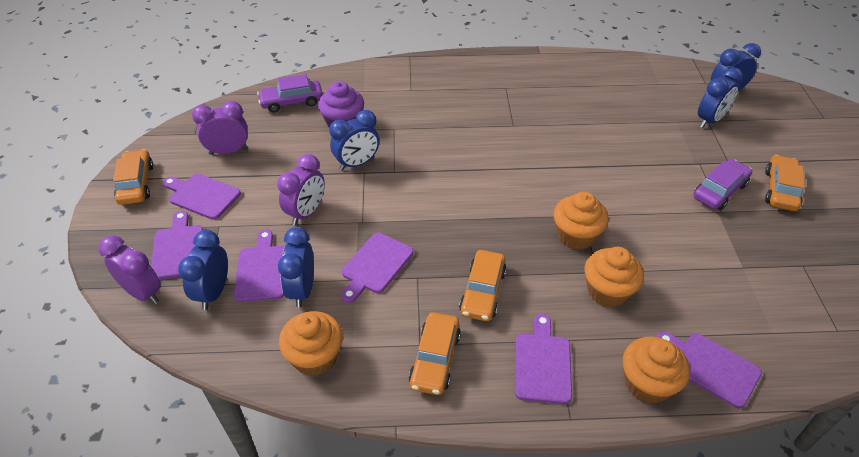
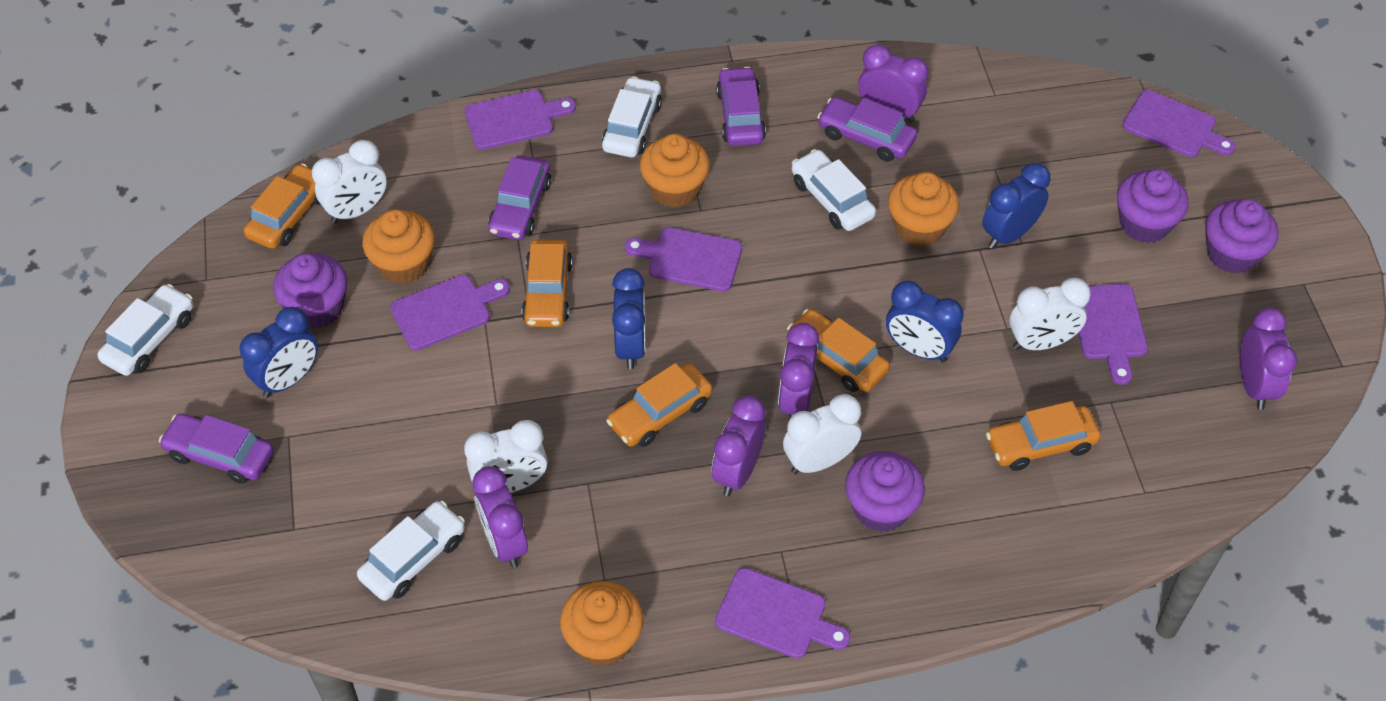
blue clock: 5 -> 4
orange car: 4 -> 5
purple car: 2 -> 4
purple clock: 3 -> 5
purple cupcake: 1 -> 4
white car: 0 -> 4
white clock: 0 -> 4

